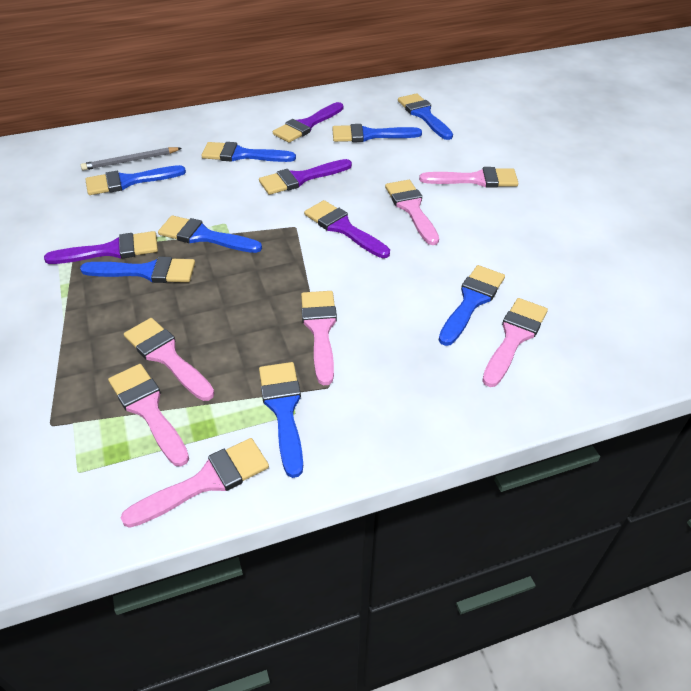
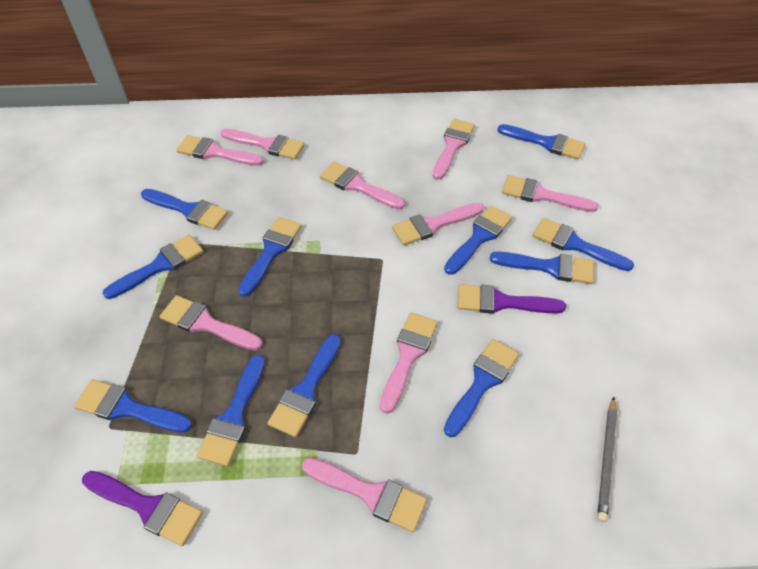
blue brush: 8 -> 11
pink brush: 7 -> 9
purple brush: 4 -> 2

